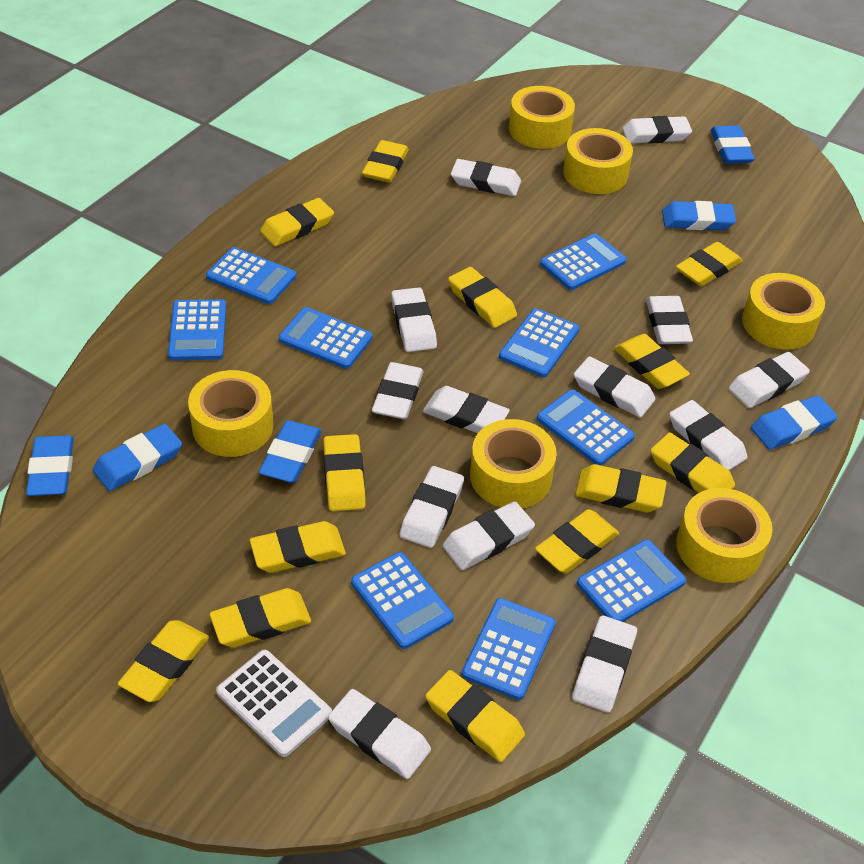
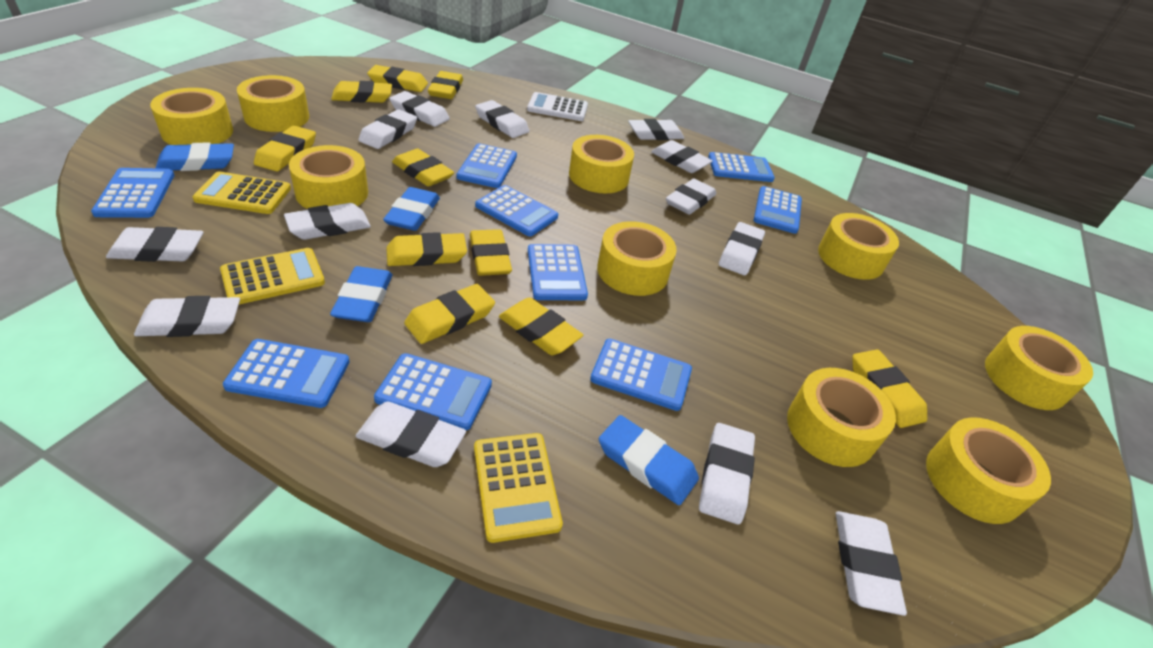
blue eraser: 6 -> 4
yellow calculator: 0 -> 3
yellow eraser: 13 -> 10
yellow tape: 6 -> 9

